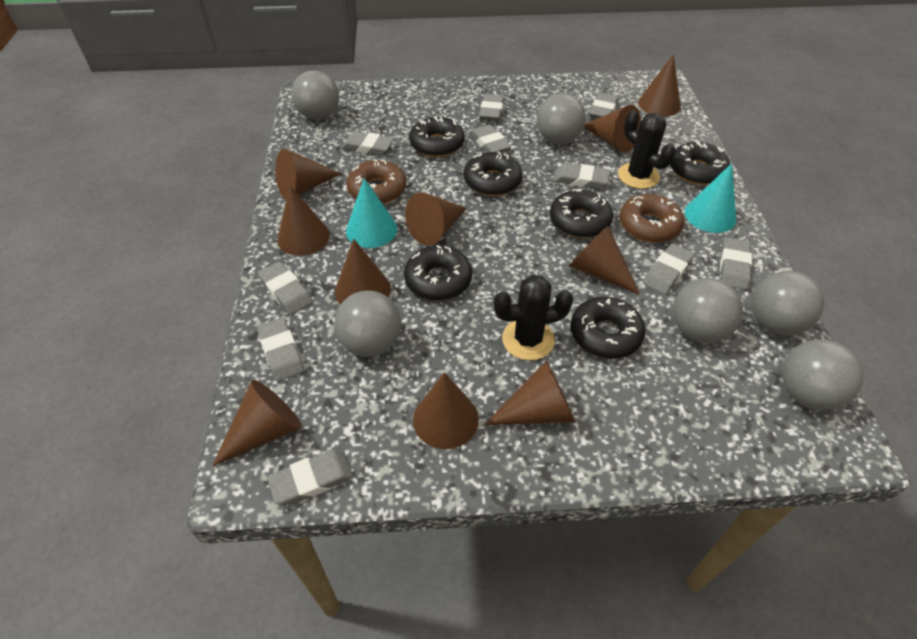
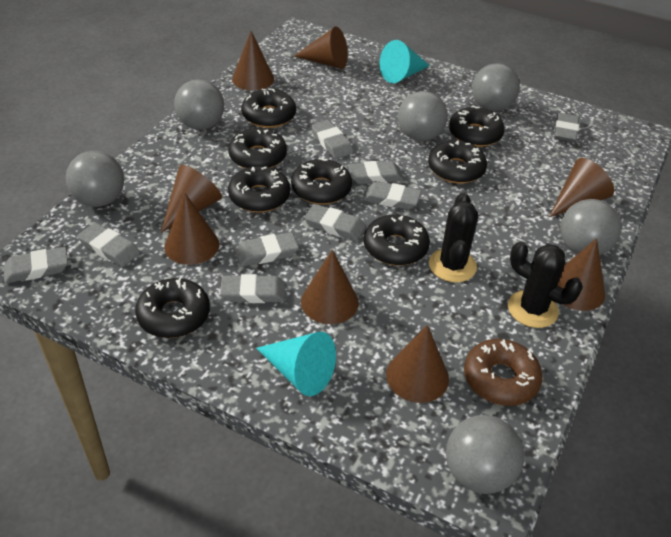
black donut: 6 -> 8
brown cone: 10 -> 8
brown donut: 2 -> 1
grey eraser: 10 -> 9

